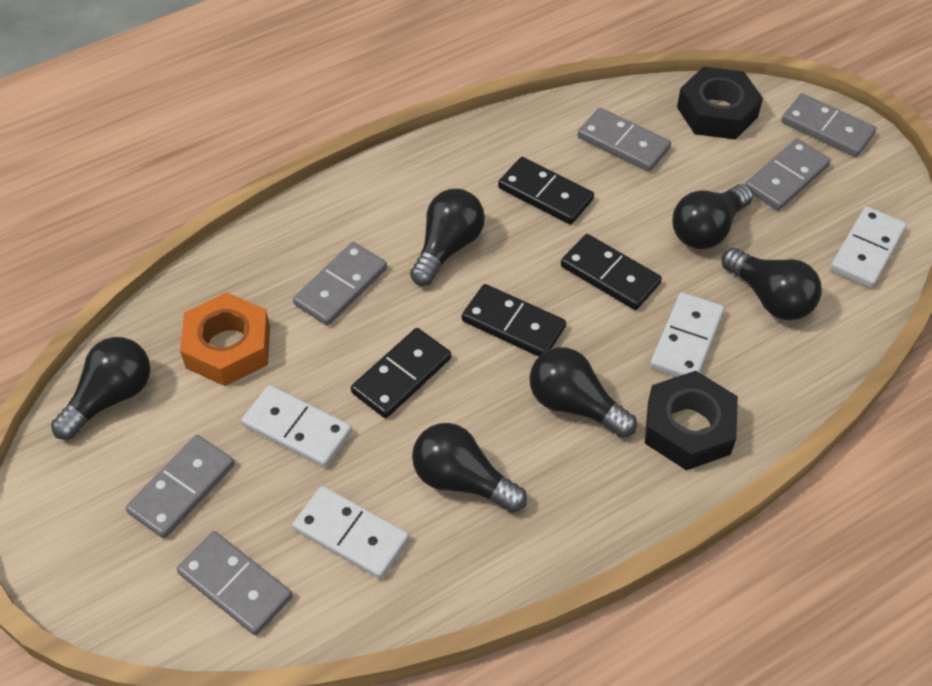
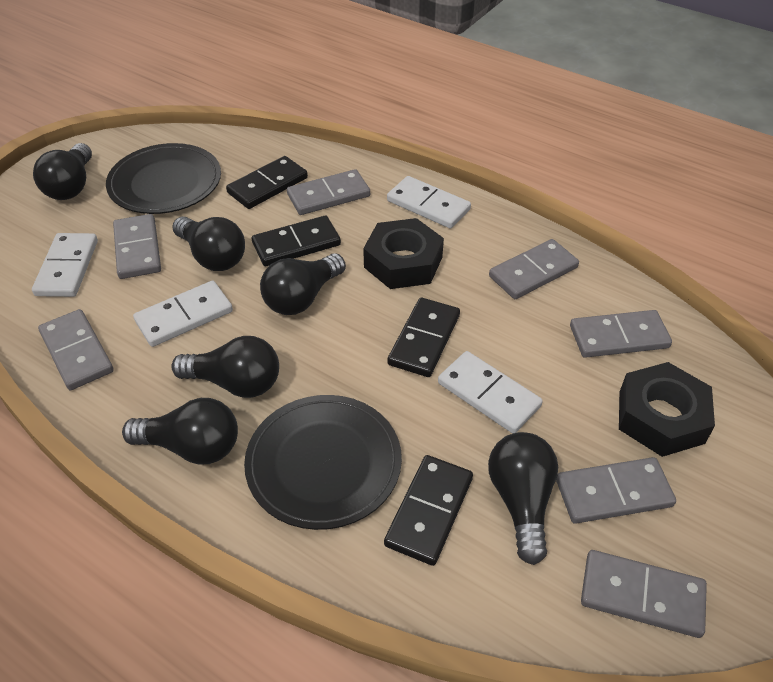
black plate: 0 -> 2
grey domino: 6 -> 7
orange nut: 1 -> 0

